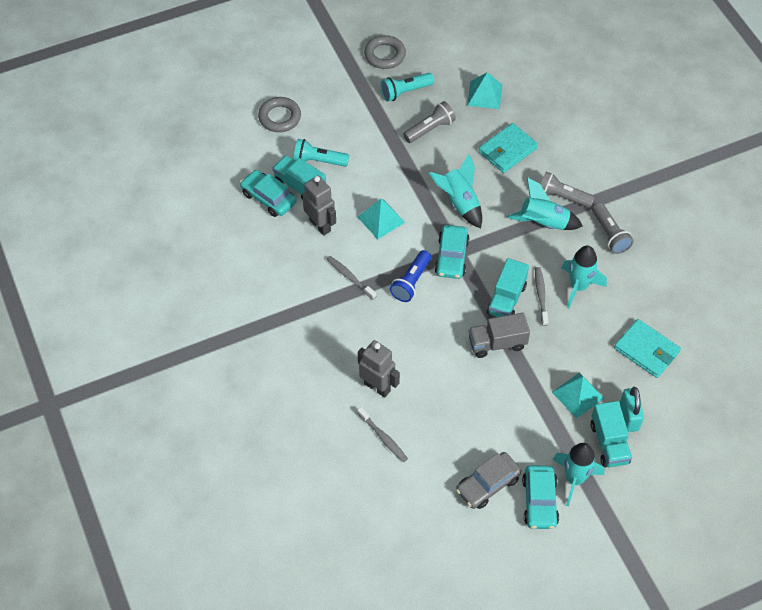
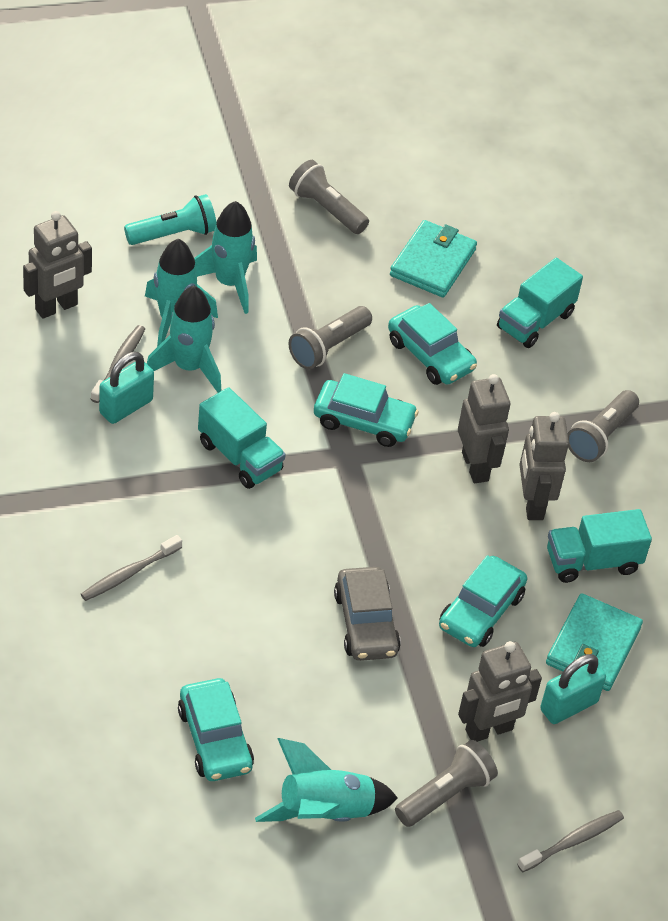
blue flashlight: 1 -> 0
grey flashlight: 3 -> 4
grey ring: 2 -> 0
grey robot: 2 -> 4
grey truck: 1 -> 0
turquoise car: 3 -> 4
turquoise flashlight: 2 -> 1
turquoise padlock: 1 -> 2
turquoise pyramid: 3 -> 0

